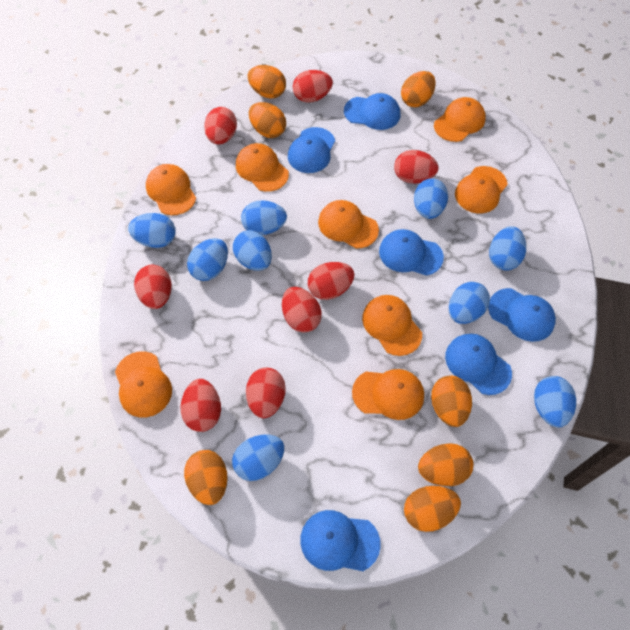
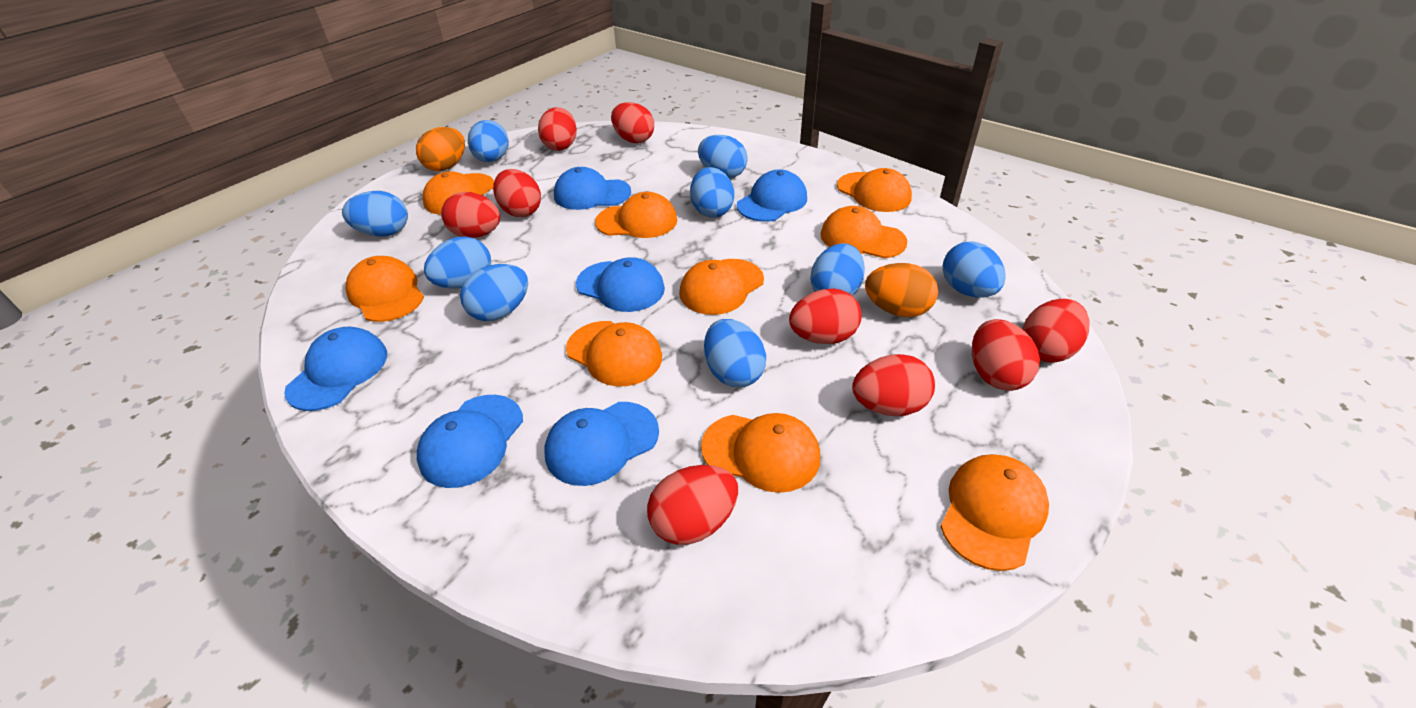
orange cap: 8 -> 9
orange egg: 7 -> 2
red egg: 8 -> 9

